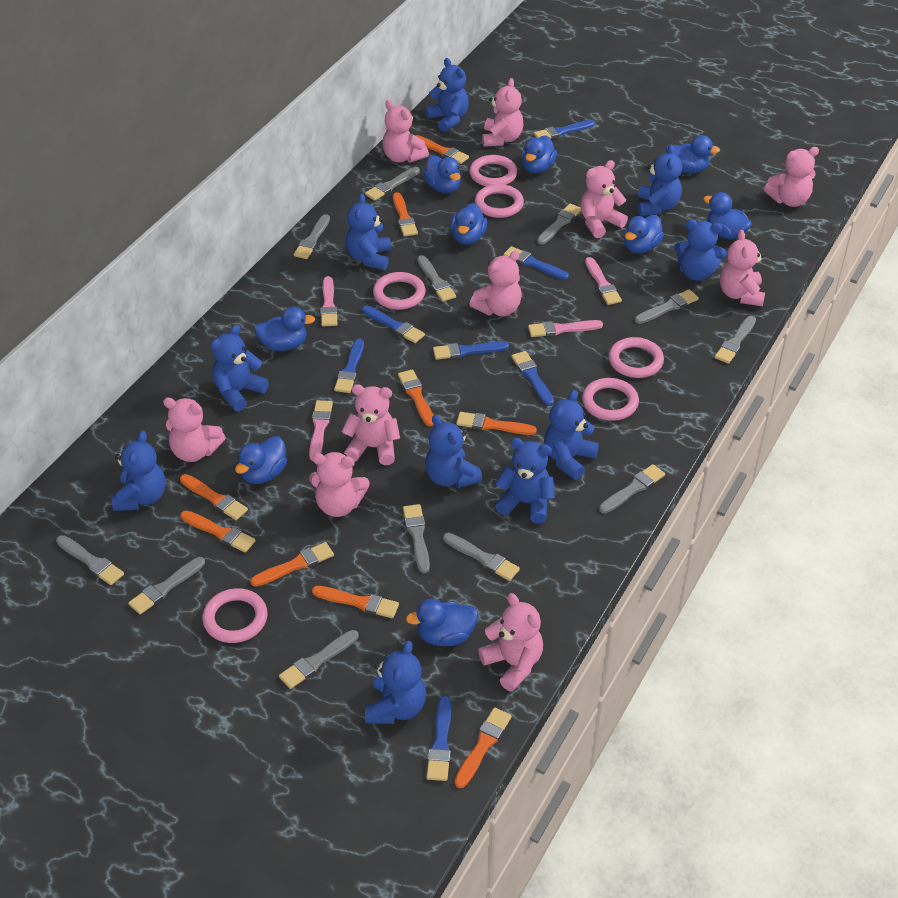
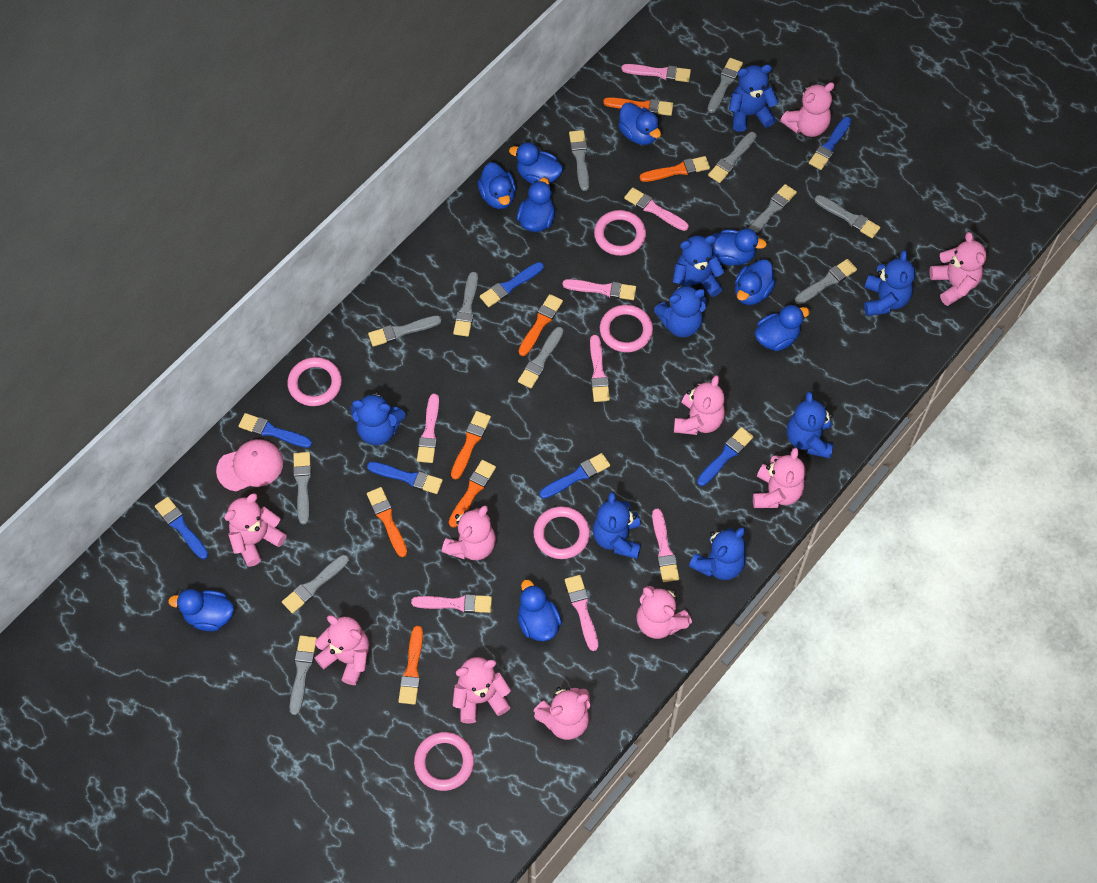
blue teddy bear: 10 -> 8
orange brush: 9 -> 7
pink brush: 4 -> 8
pink cap: 0 -> 1
pink ring: 6 -> 5

